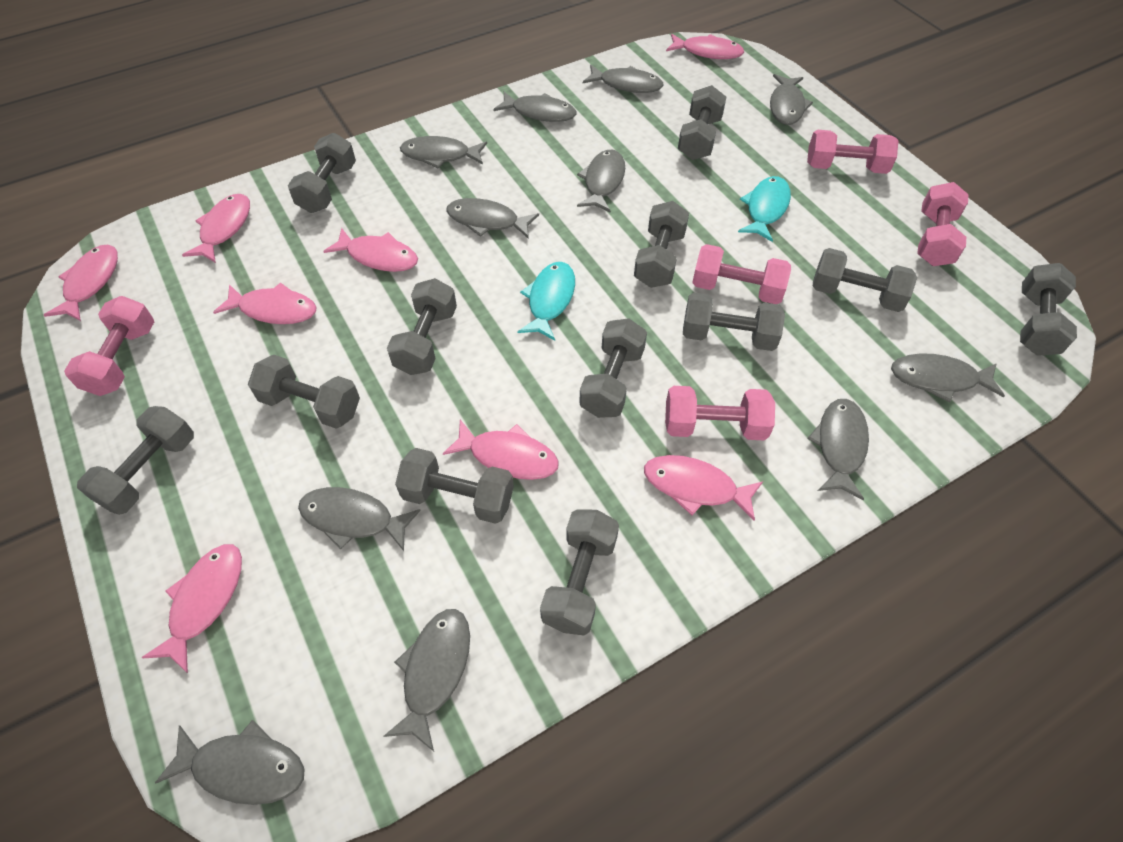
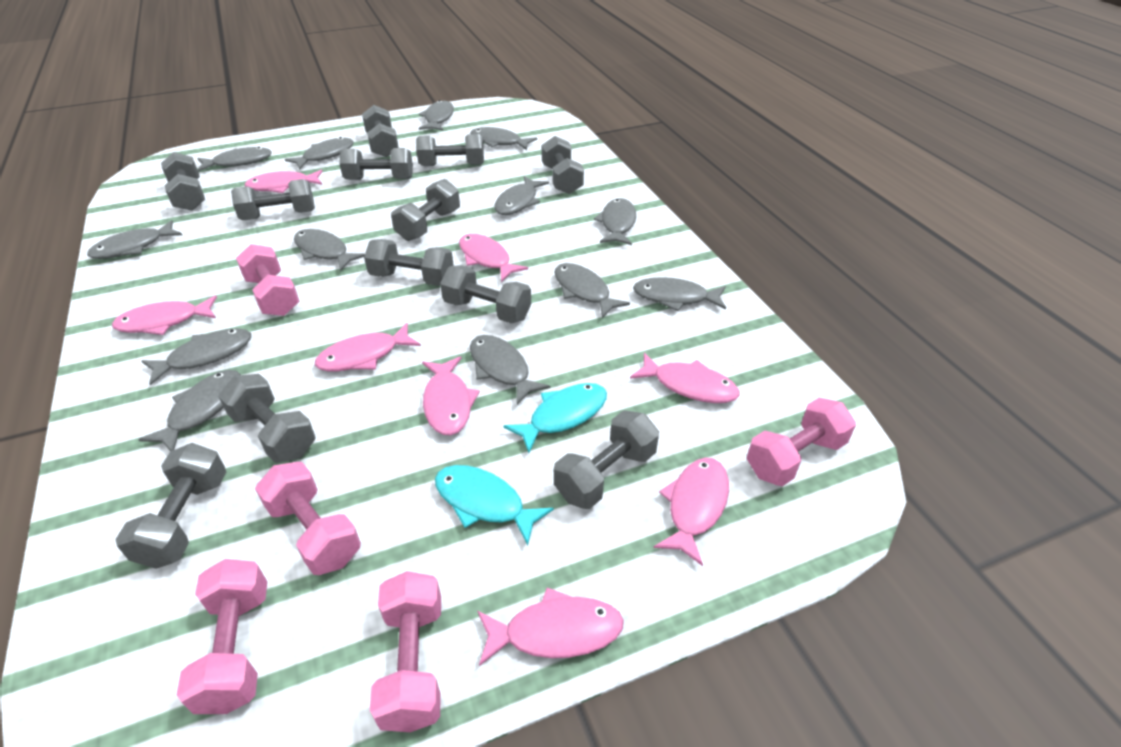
grey fish: 11 -> 13

